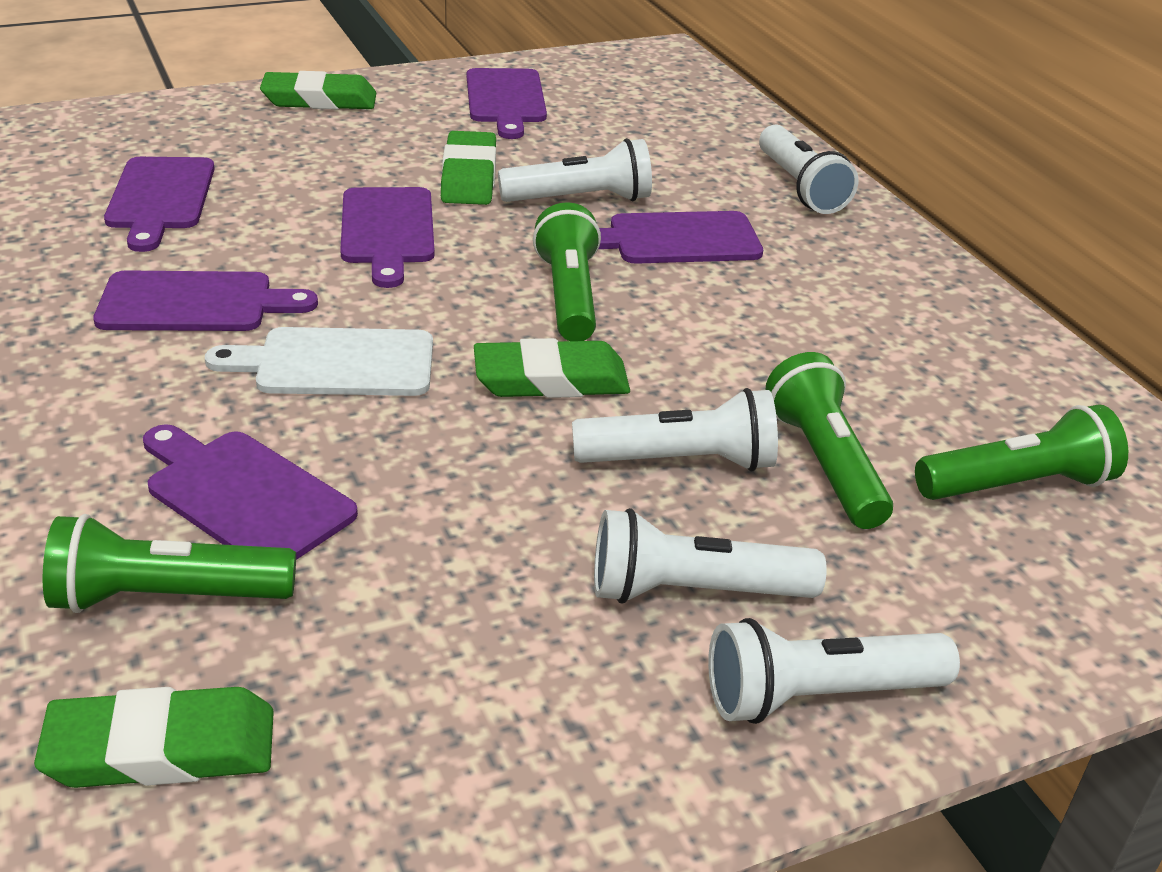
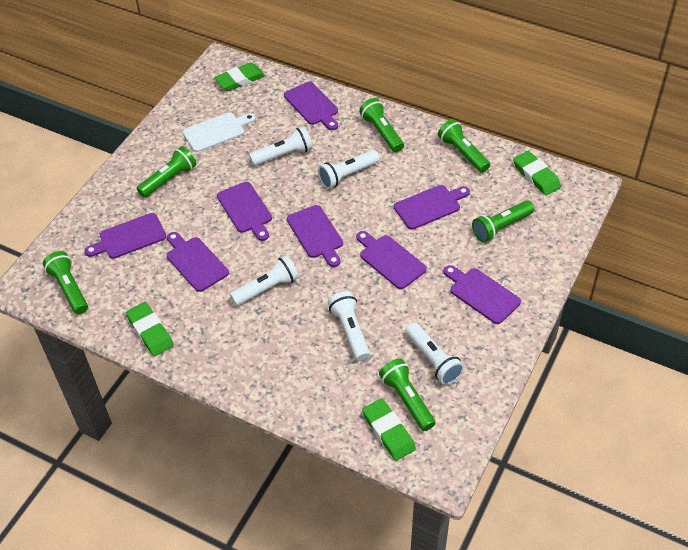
green flashlight: 4 -> 6
purple cutting board: 6 -> 8

